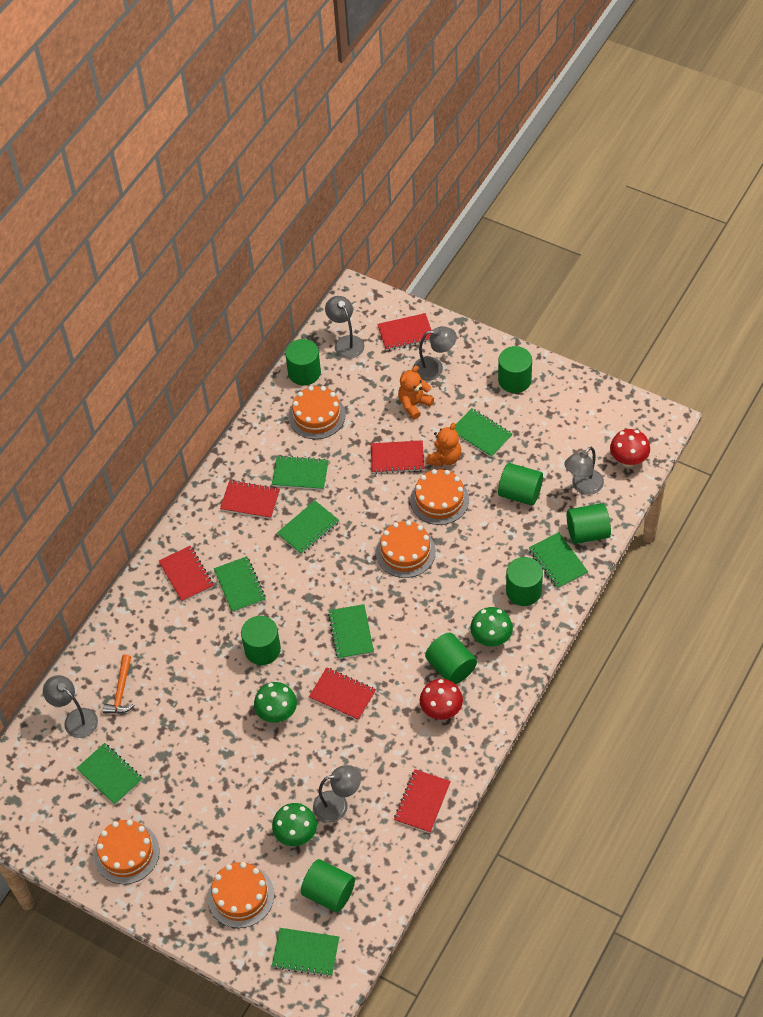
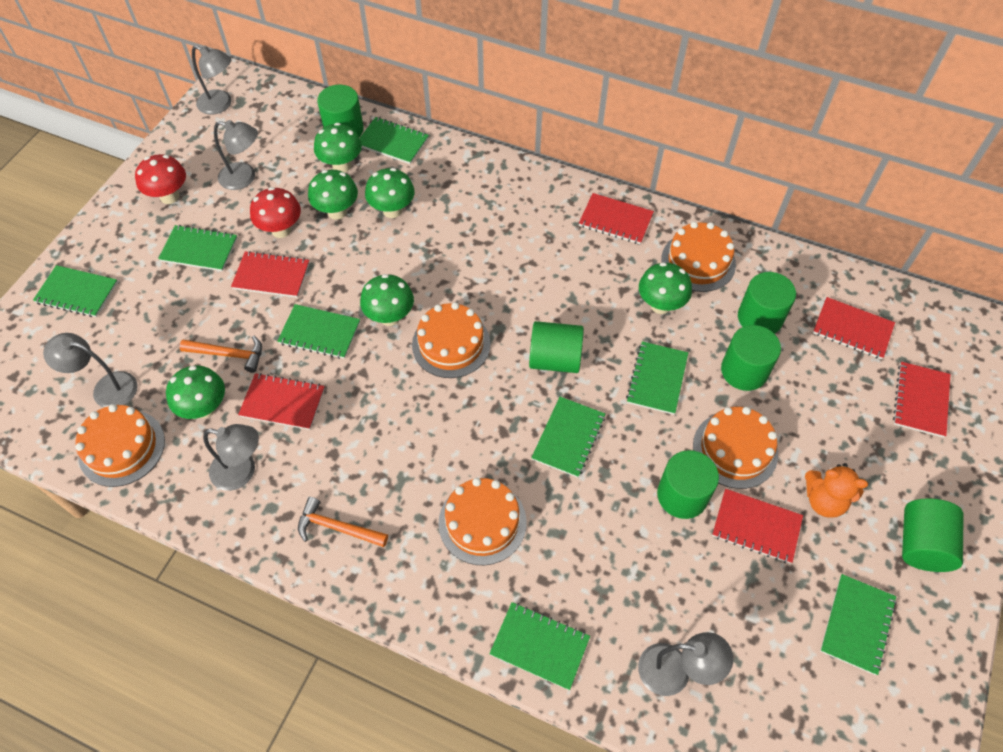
green cylinder: 8 -> 6
green mushroom: 3 -> 6
orange hammer: 1 -> 2
orange teddy bear: 2 -> 1

